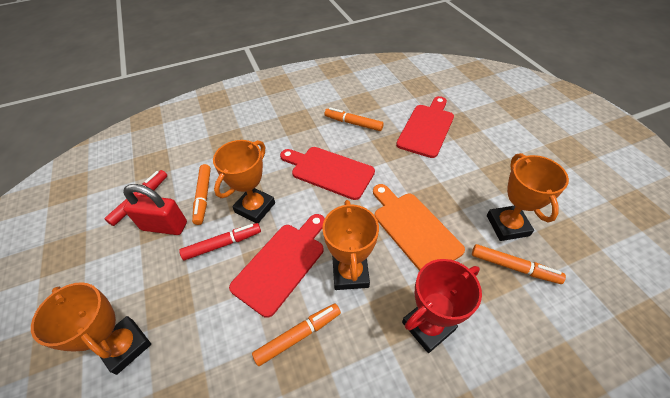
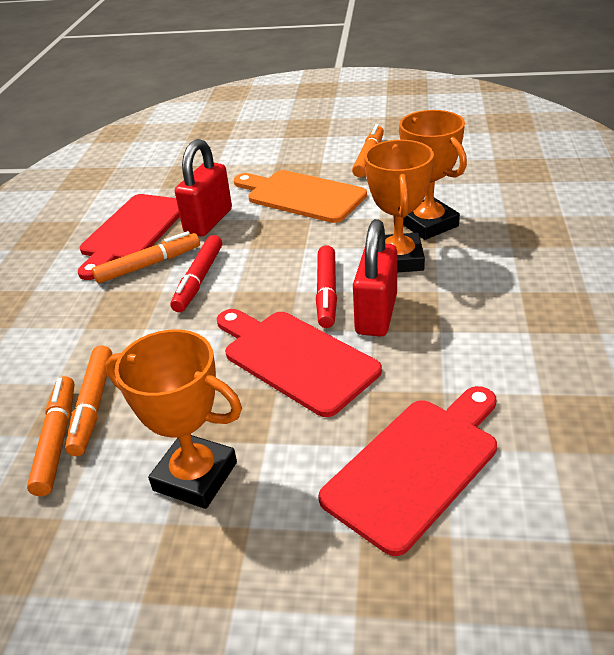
orange trophy: 4 -> 3
red padlock: 1 -> 2
red trophy: 1 -> 0

